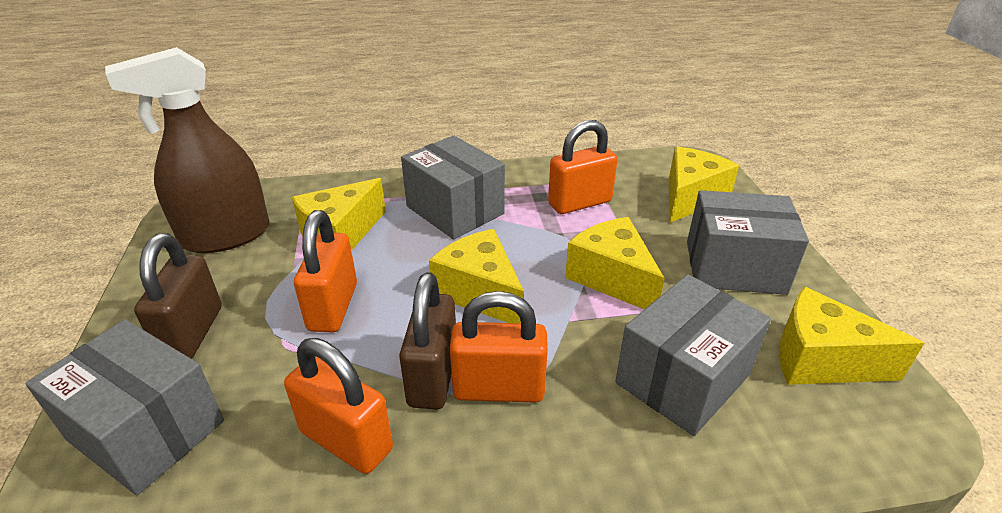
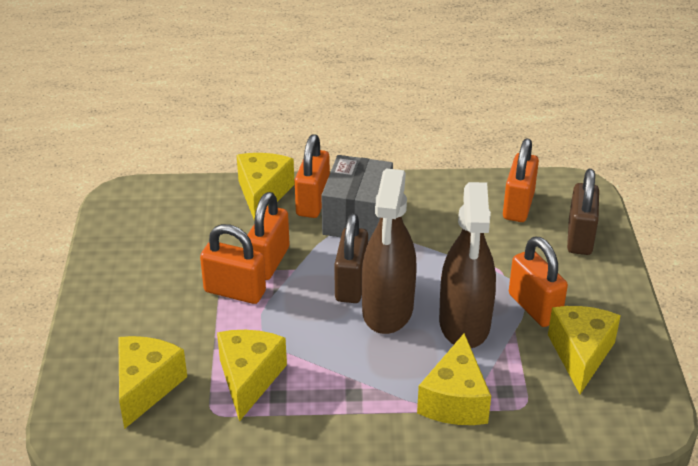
brown spray bottle: 1 -> 2
grey box: 4 -> 1
orange padlock: 4 -> 5

